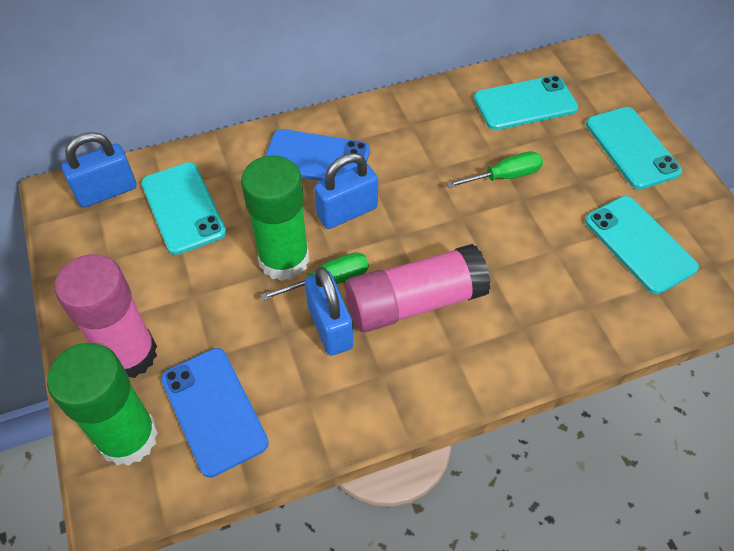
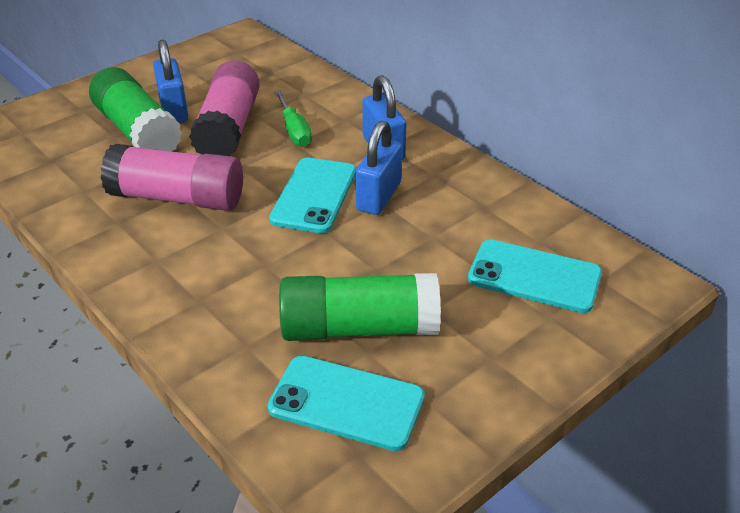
blue phone: 2 -> 0
green screwdriver: 2 -> 1
turquoise phone: 4 -> 3

